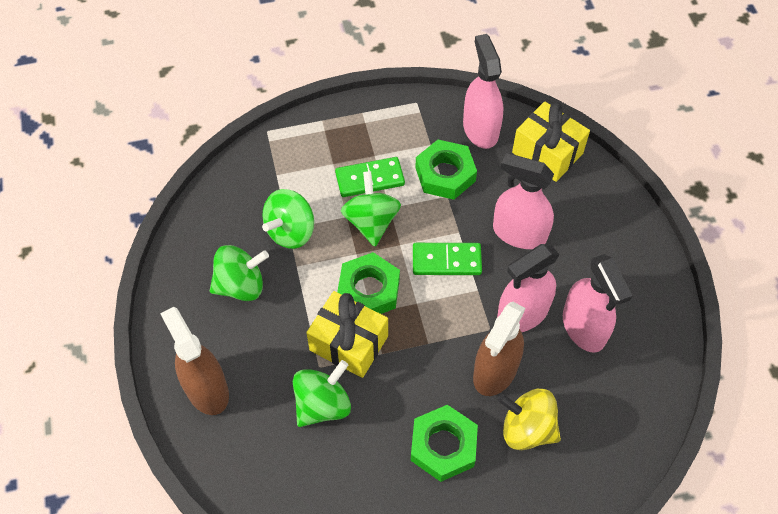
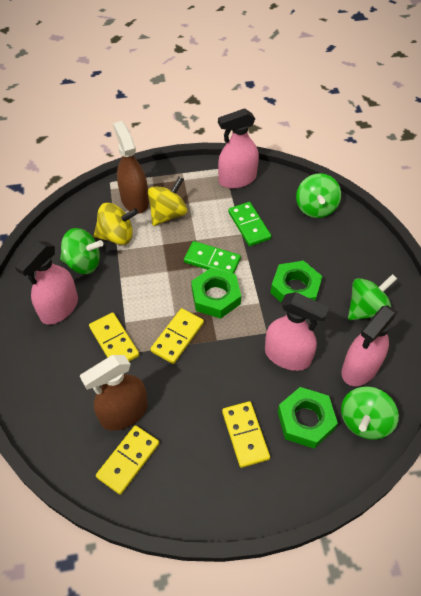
yellow domino: 0 -> 4
yellow gift: 2 -> 0
yellow spinning top: 1 -> 2

